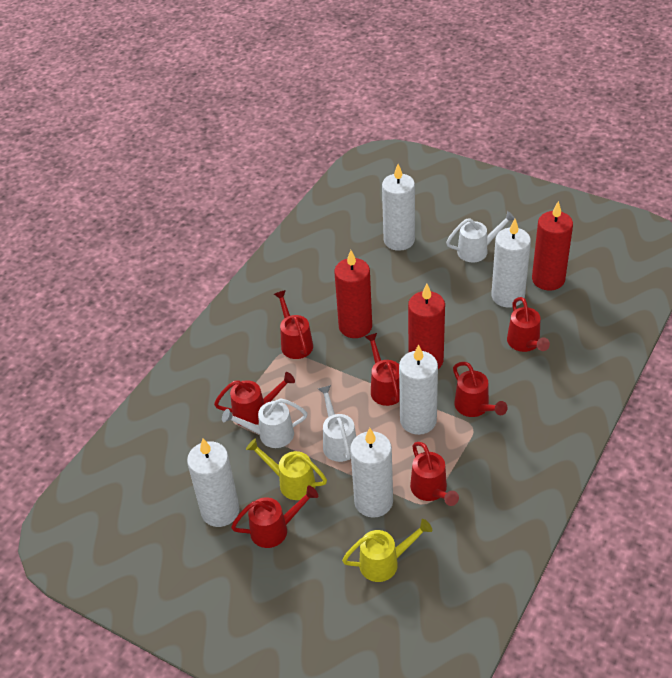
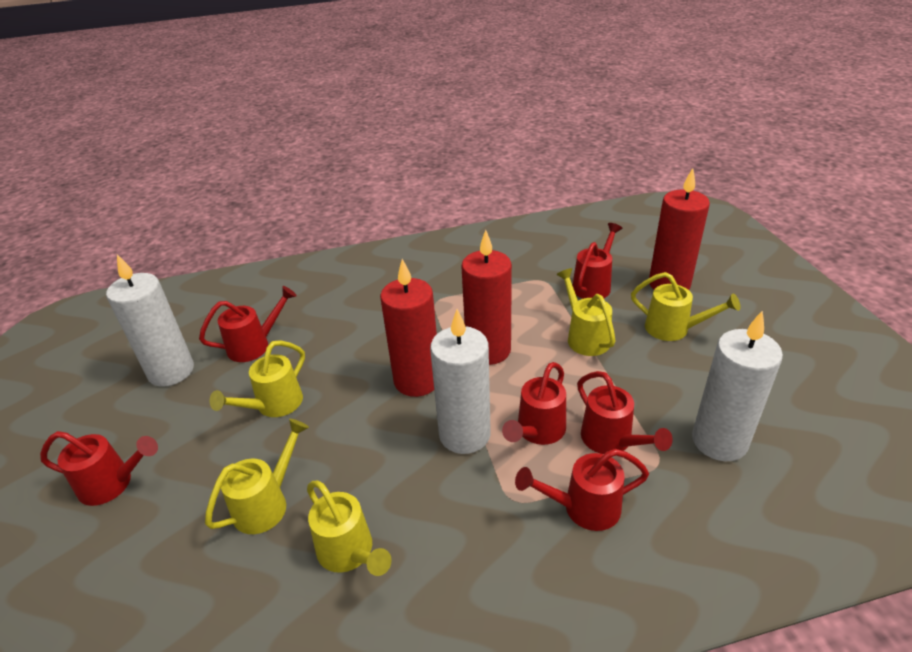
red watering can: 7 -> 6
white candle: 5 -> 3
white watering can: 3 -> 0
yellow watering can: 2 -> 5

